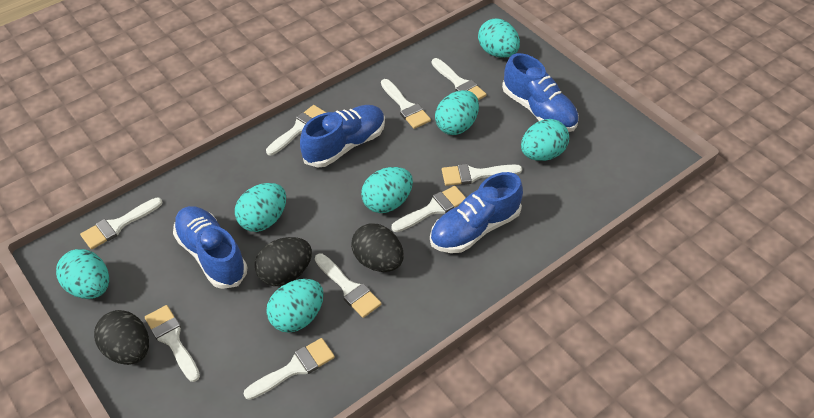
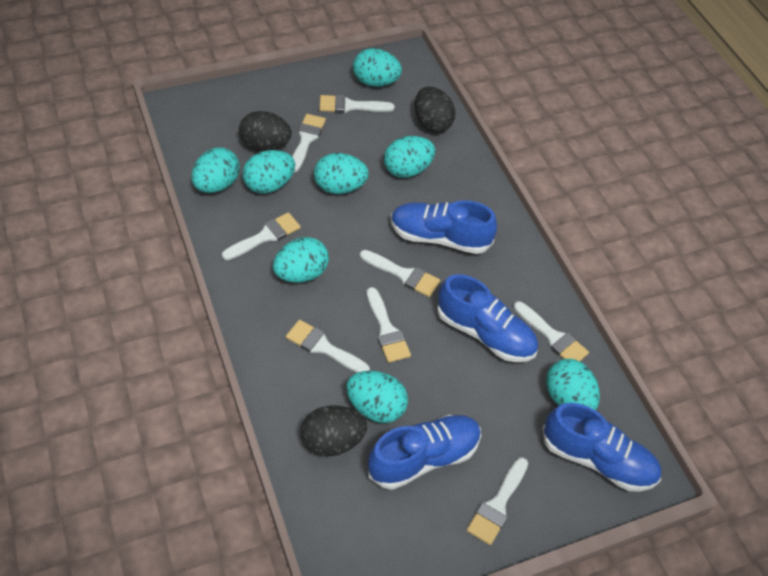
turquoise egg: 7 -> 8
white brush: 9 -> 8

